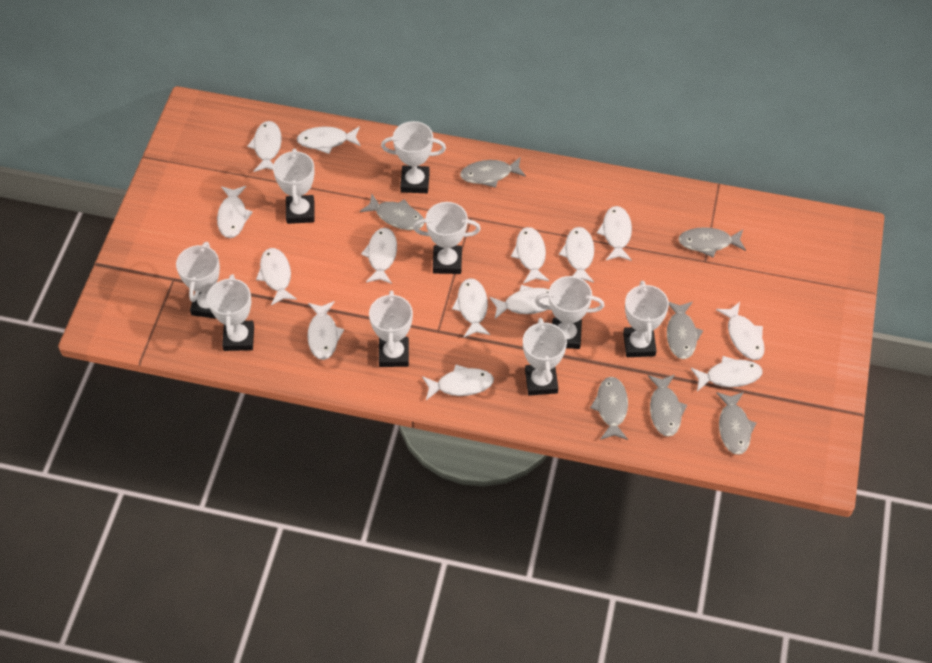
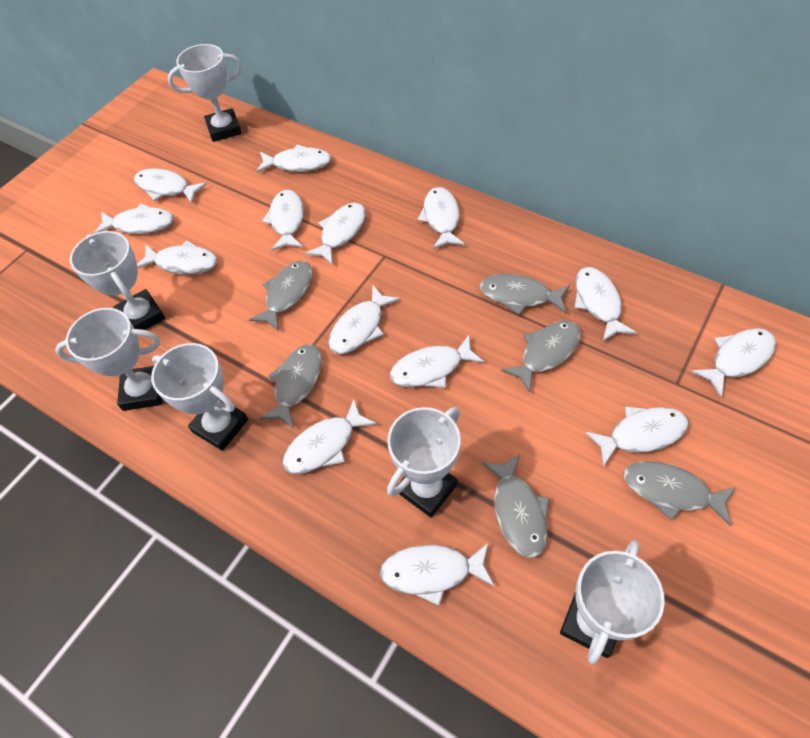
grey fish: 7 -> 6
white trophy: 9 -> 6

